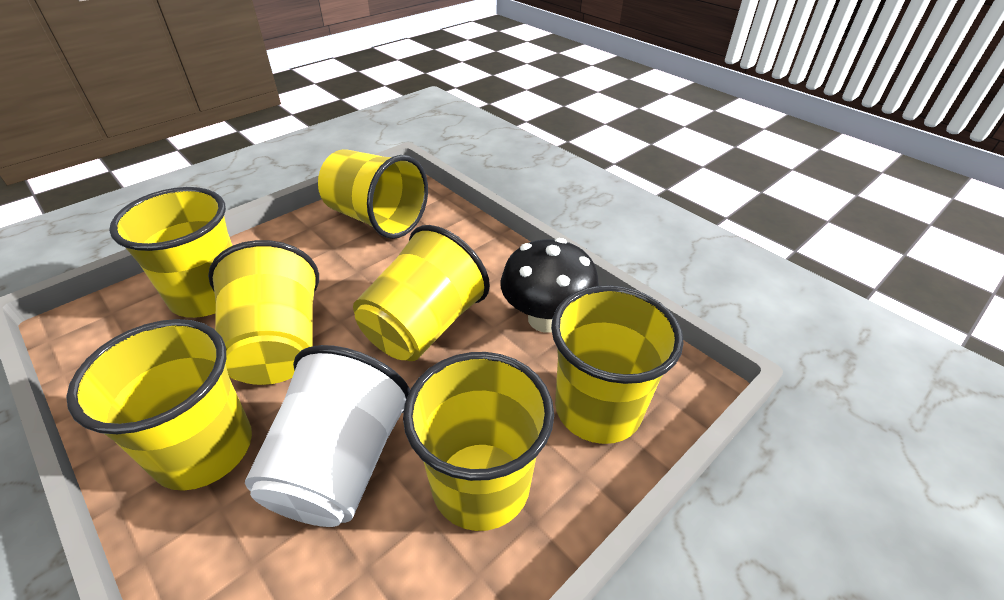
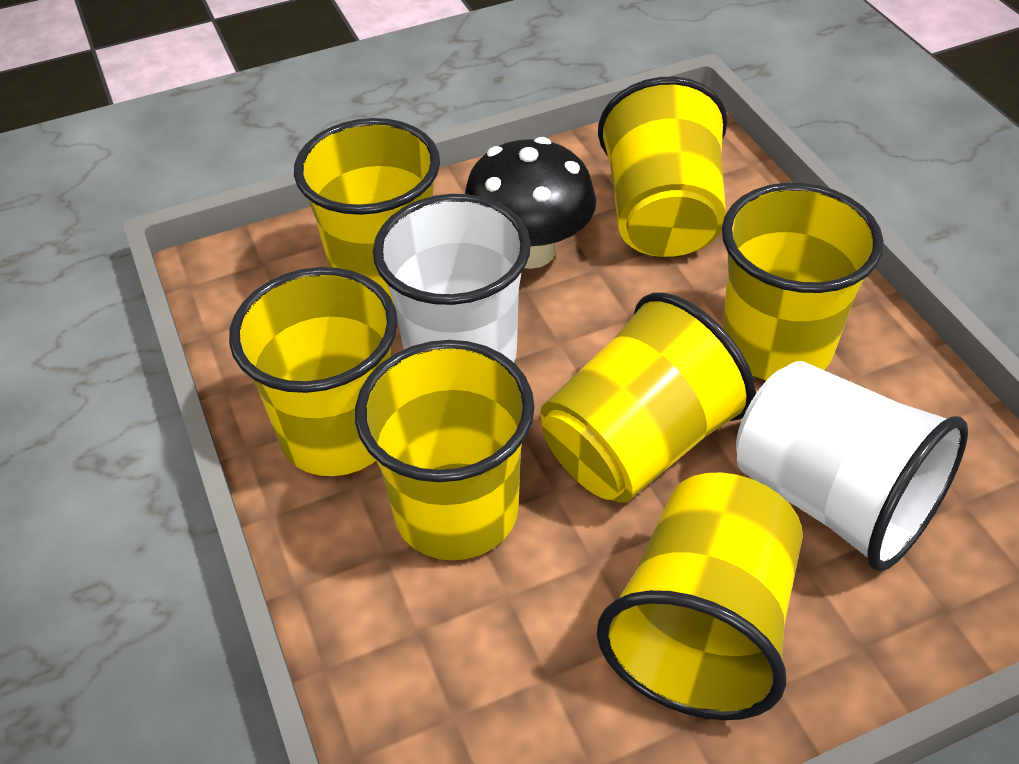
white cup: 1 -> 2

